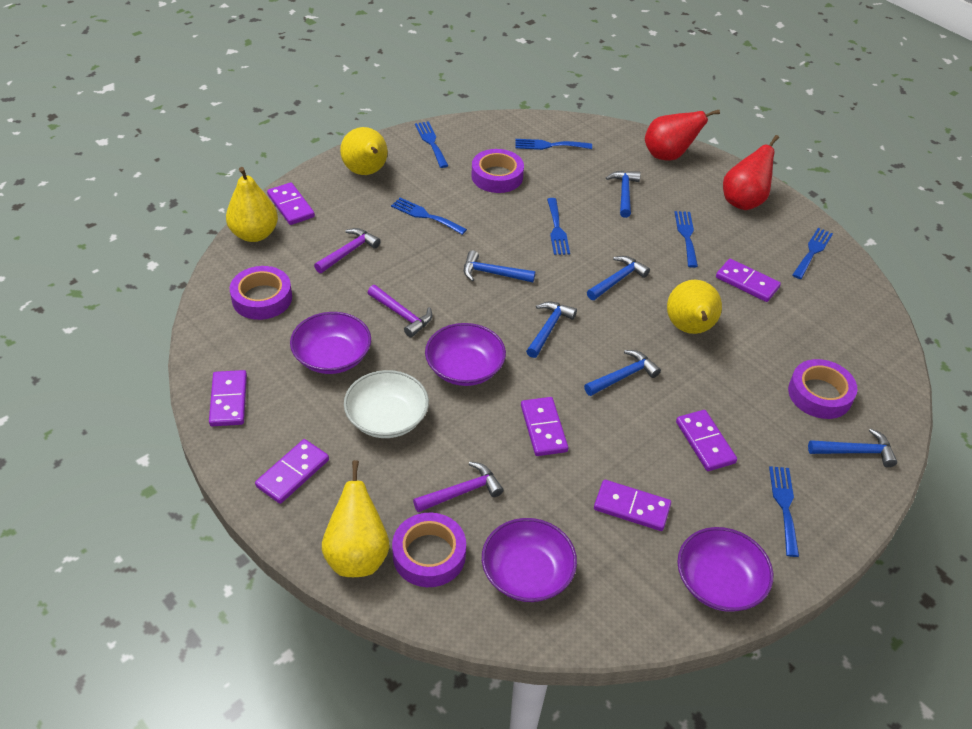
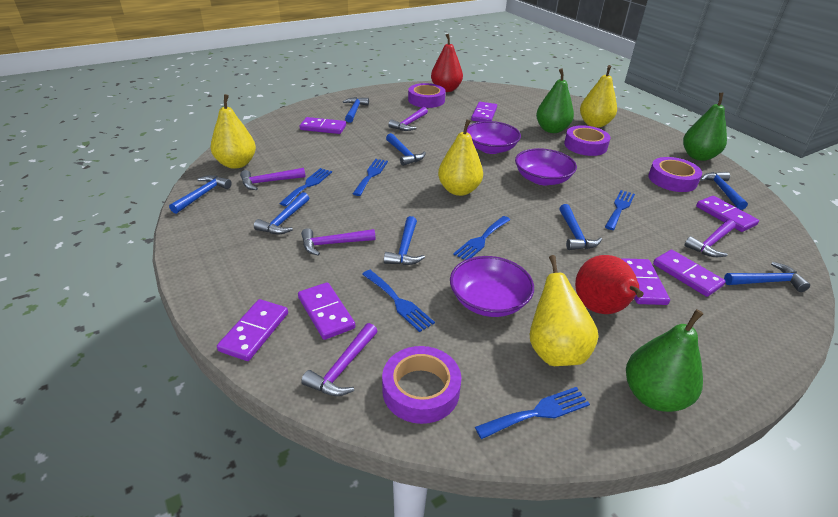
blue fork: 7 -> 6
blue hammer: 6 -> 8
green pear: 0 -> 3
purple bowl: 4 -> 3
purple hammer: 3 -> 5
white bowl: 1 -> 0

